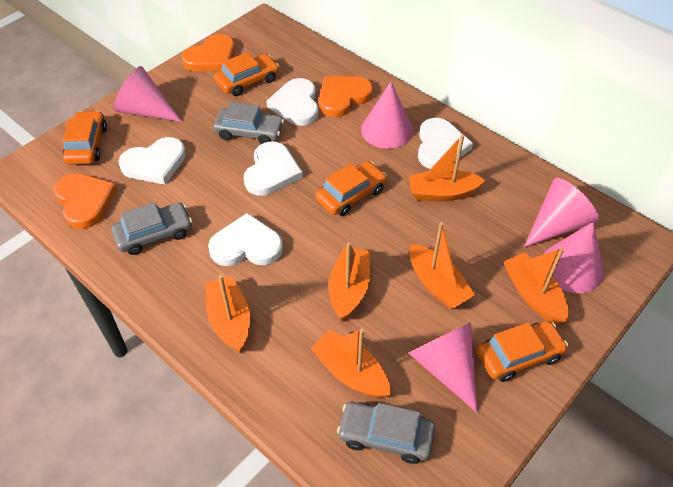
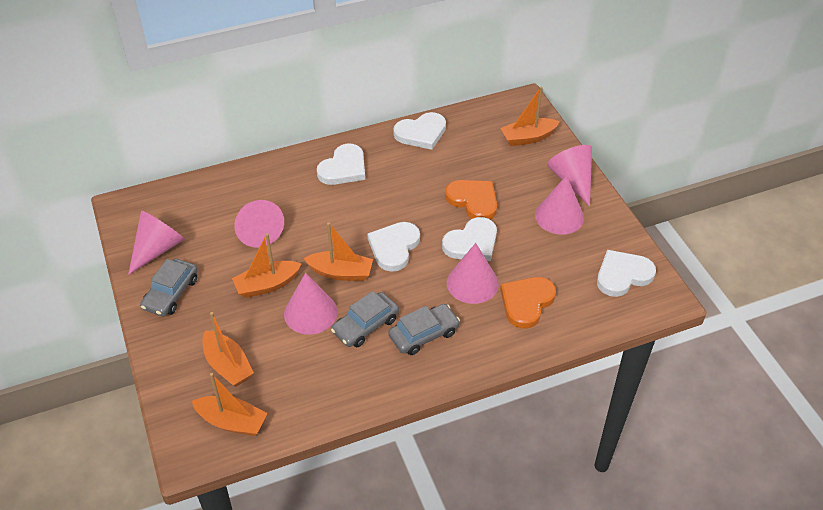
orange boat: 6 -> 5
orange car: 4 -> 0
orange heart: 3 -> 2
pink cone: 5 -> 6

